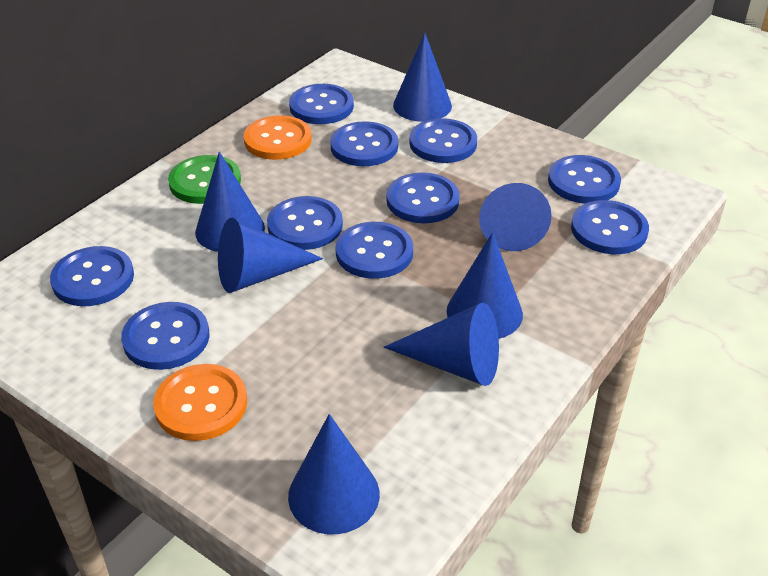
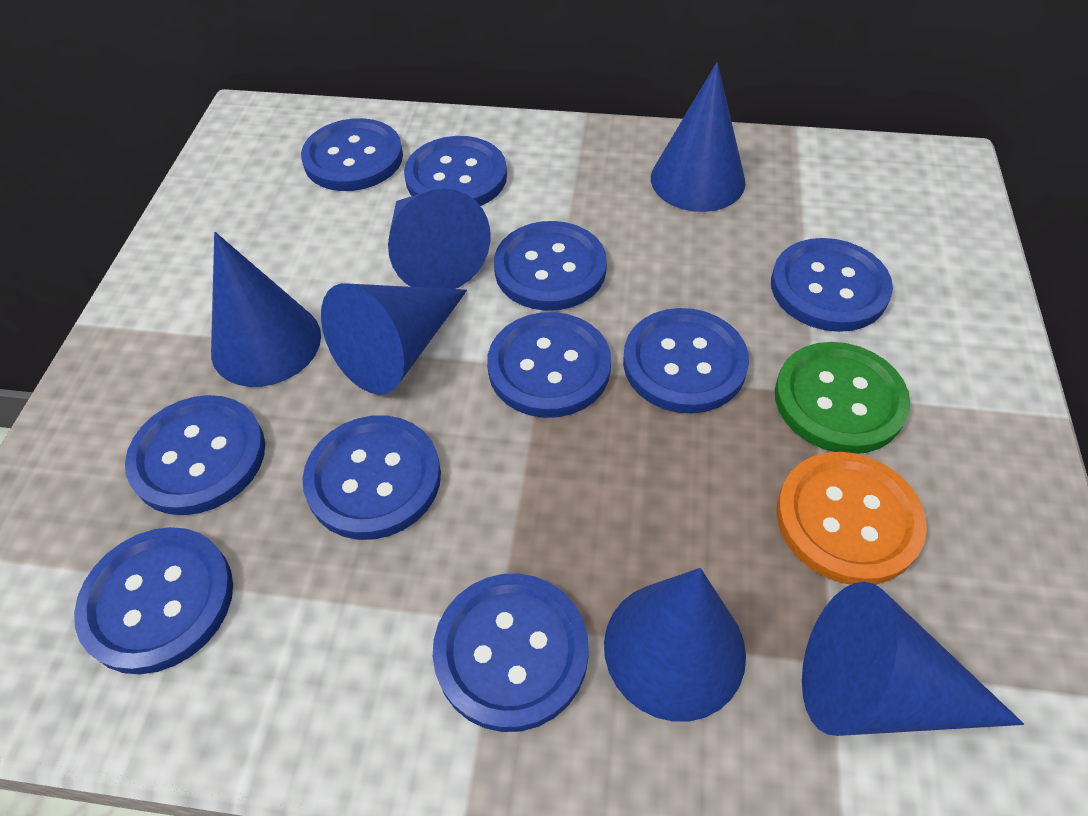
blue cone: 7 -> 6
orange button: 2 -> 1

